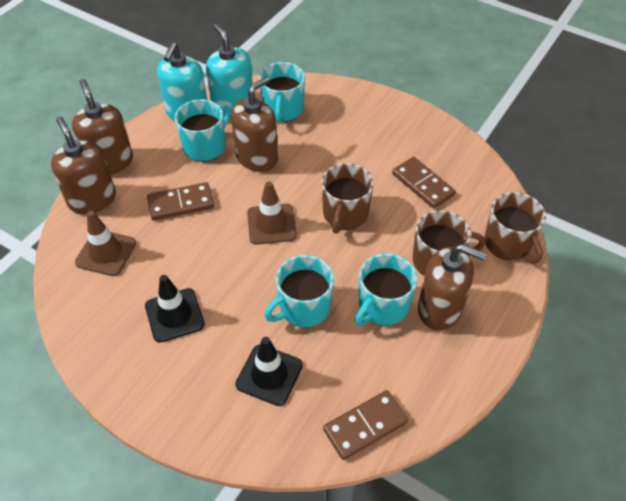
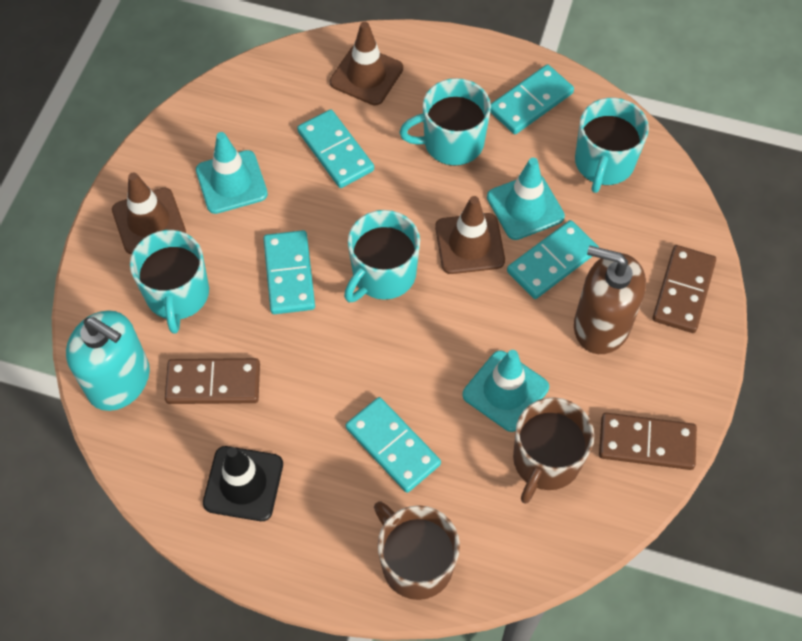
black traffic cone: 2 -> 1
brown mug: 3 -> 2
brown soap dispenser: 4 -> 1
brown traffic cone: 2 -> 3
turquoise domino: 0 -> 5
turquoise soap dispenser: 2 -> 1
turquoise traffic cone: 0 -> 3

